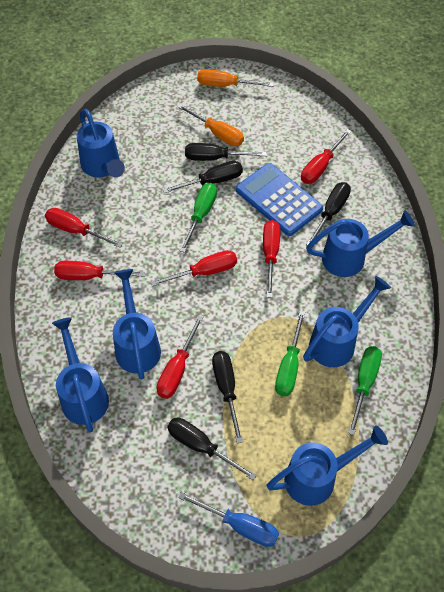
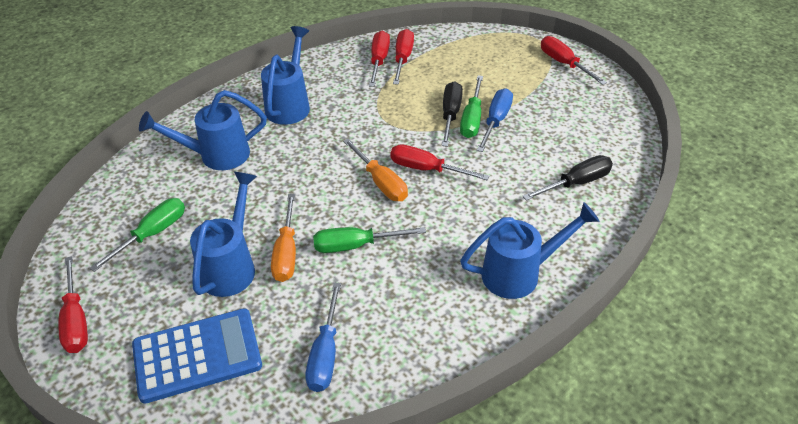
black screwdriver: 5 -> 2
blue screwdriver: 1 -> 2
blue watering can: 6 -> 4
red screwdriver: 6 -> 5

